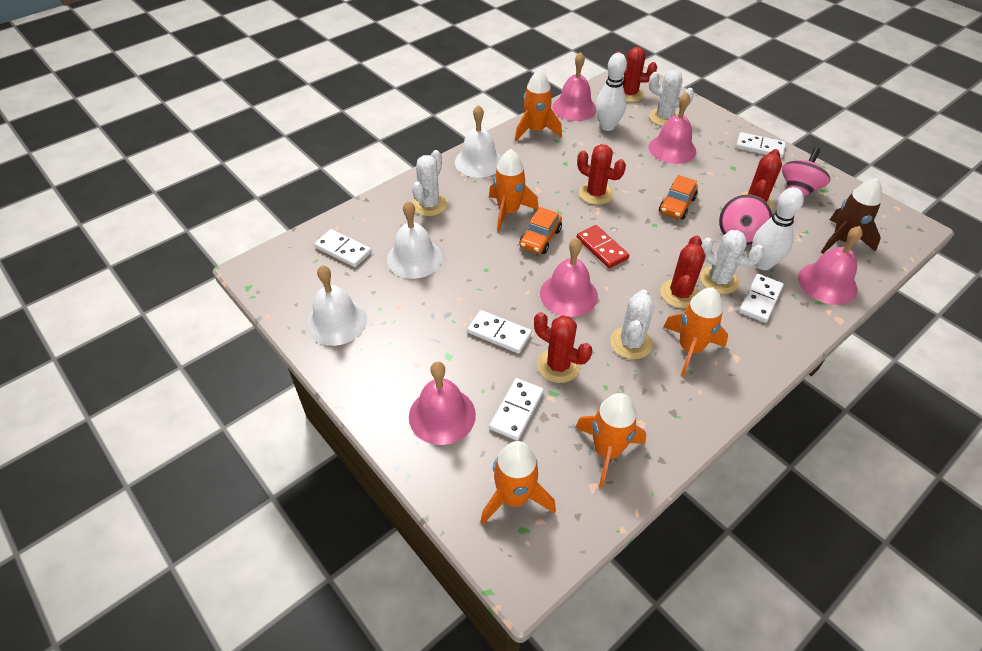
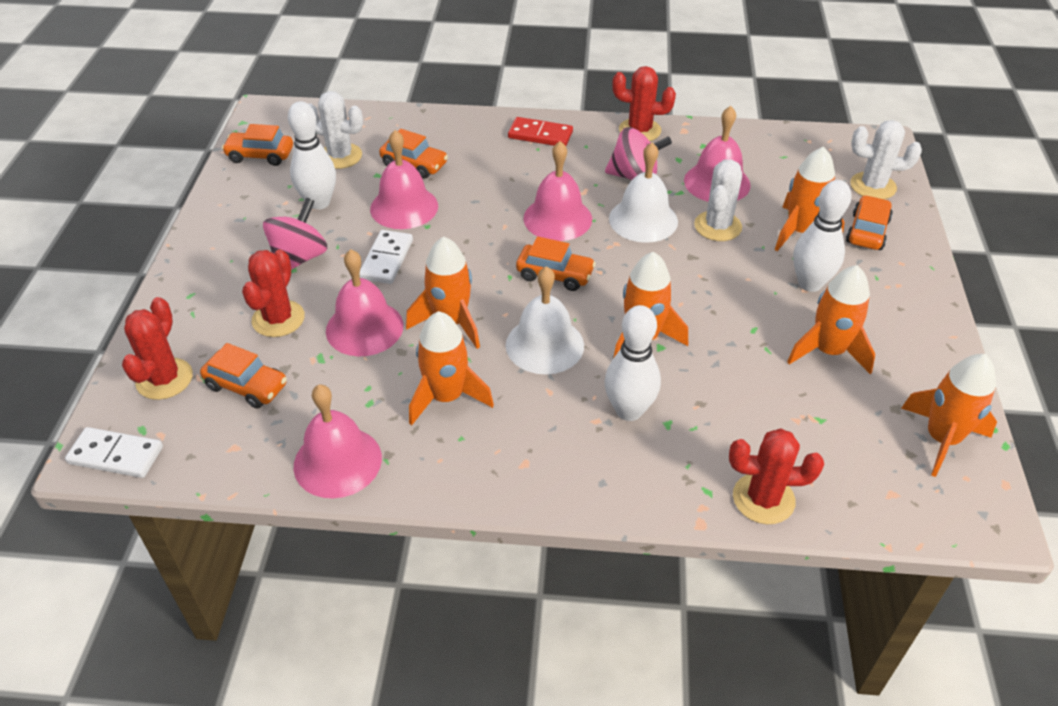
brown rocket: 1 -> 0
orange car: 2 -> 5
orange rocket: 5 -> 6
red cactus: 5 -> 4
white bell: 3 -> 2
white bowling pin: 2 -> 3
white cactus: 4 -> 3
white domino: 5 -> 2

